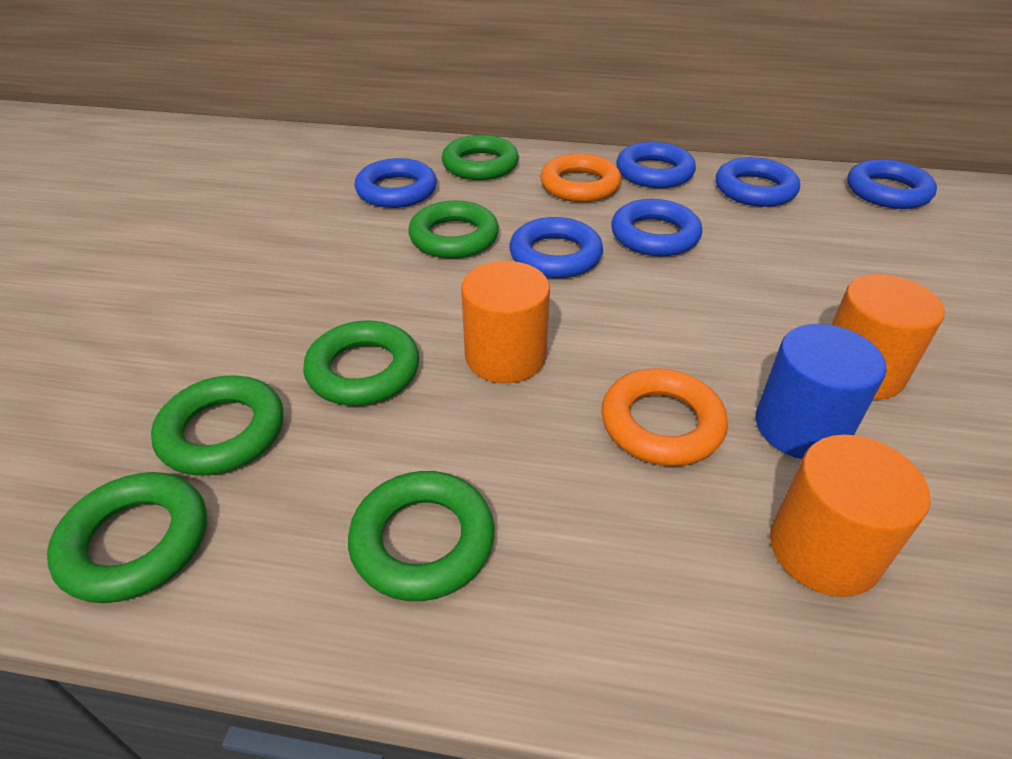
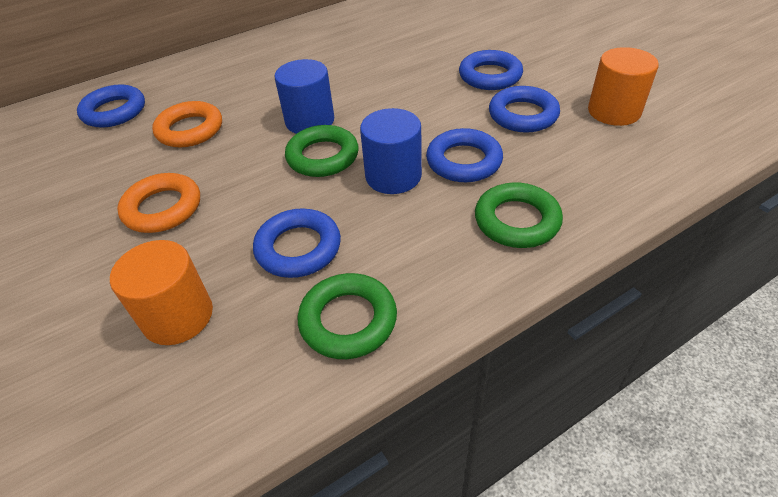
blue cylinder: 1 -> 2
blue ring: 6 -> 5
green ring: 6 -> 3
orange cylinder: 3 -> 2

